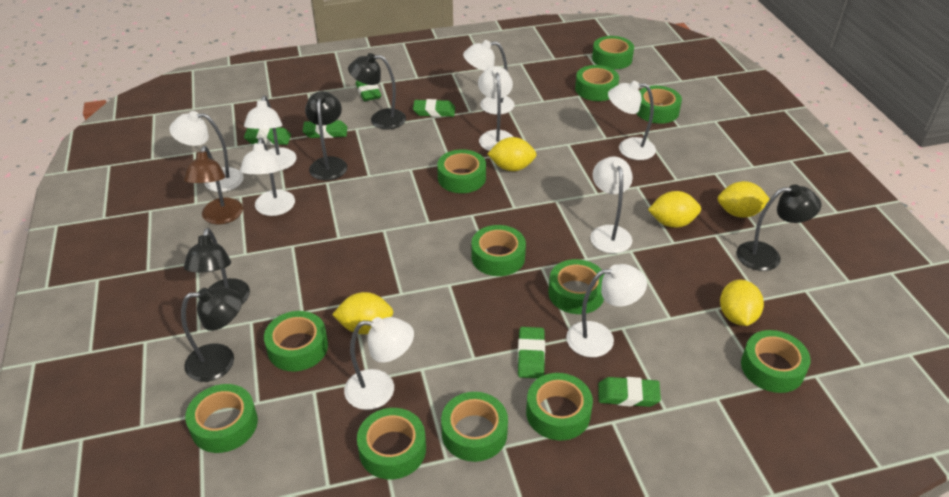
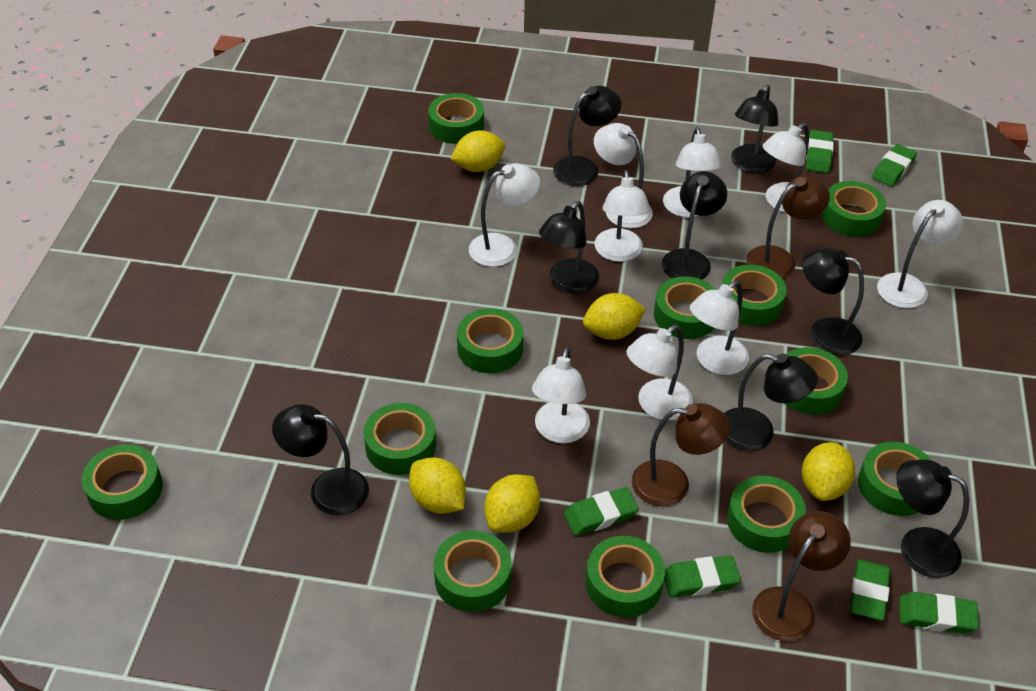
black lamp: 5 -> 8
brown lamp: 1 -> 3

